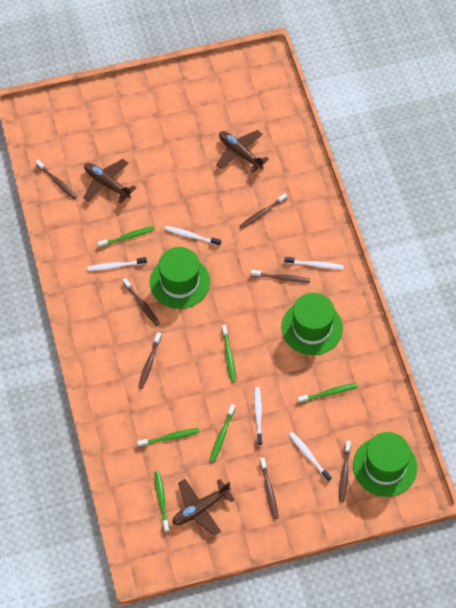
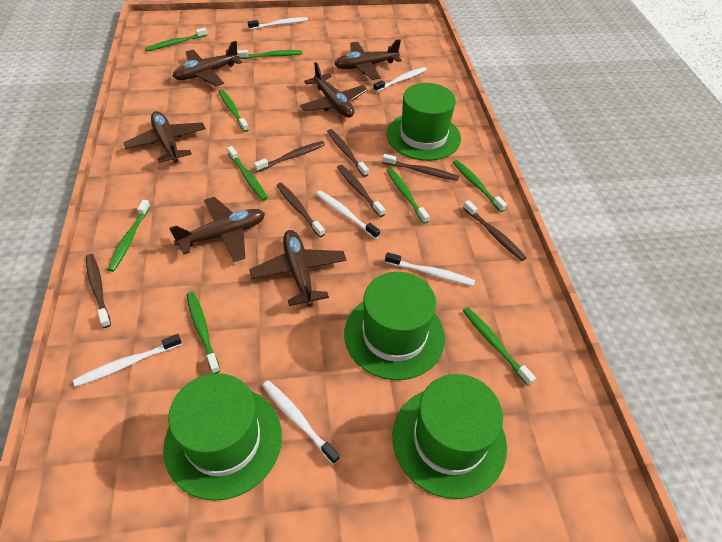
brown plane: 3 -> 6
green hat: 3 -> 4
green toothbrush: 6 -> 9
white toothbrush: 5 -> 6

